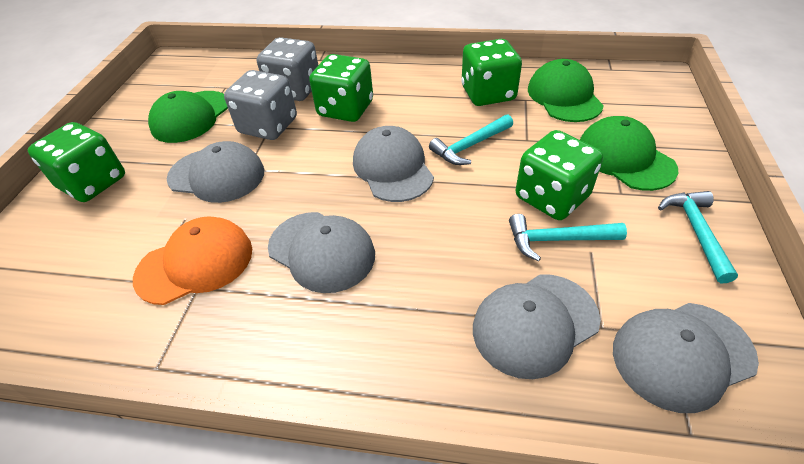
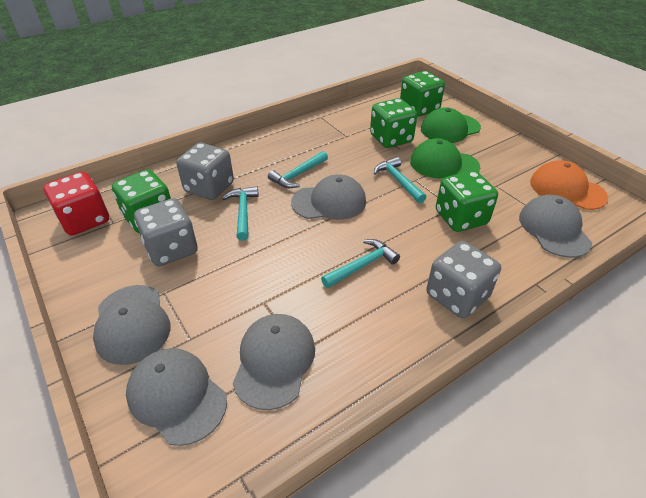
green cap: 3 -> 2
grey dice: 2 -> 3
red dice: 0 -> 1
turquoise hammer: 3 -> 4

